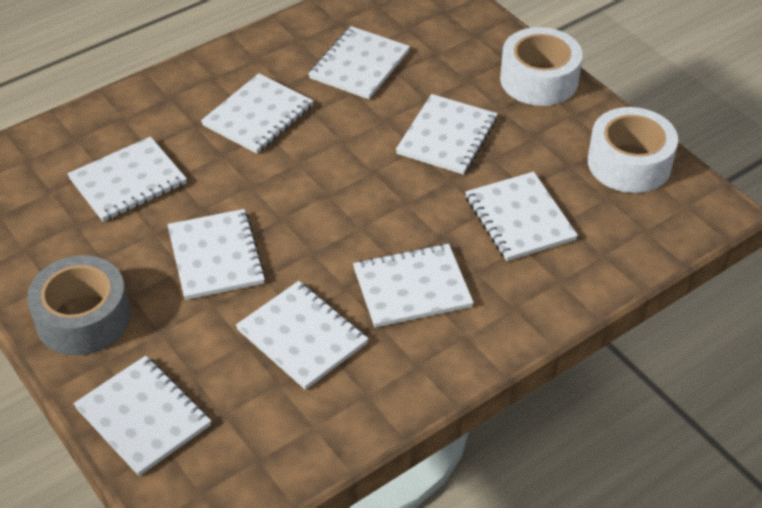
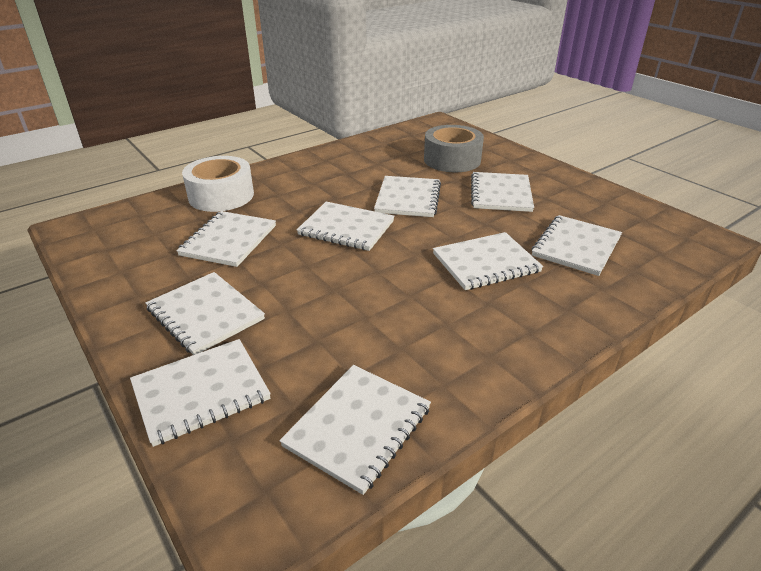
white tape: 2 -> 1

